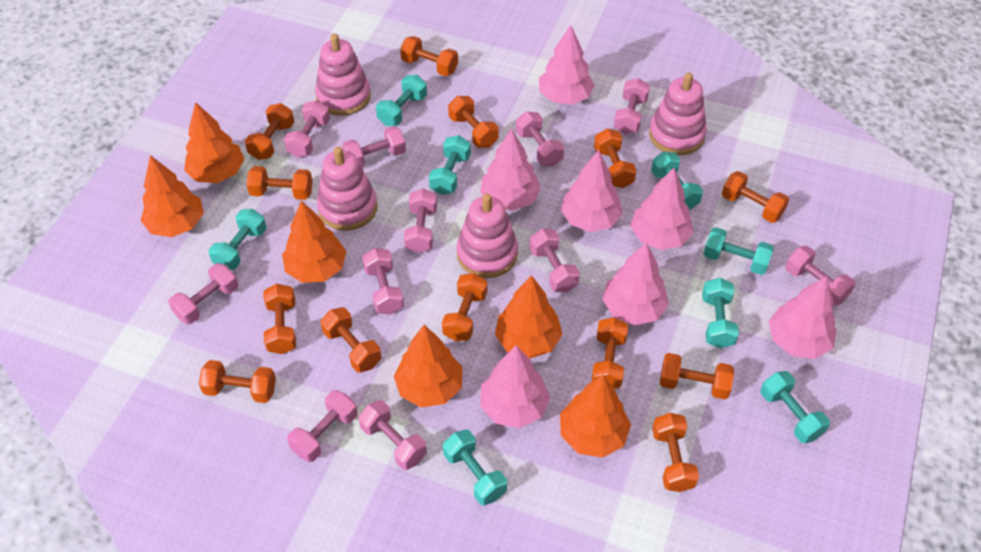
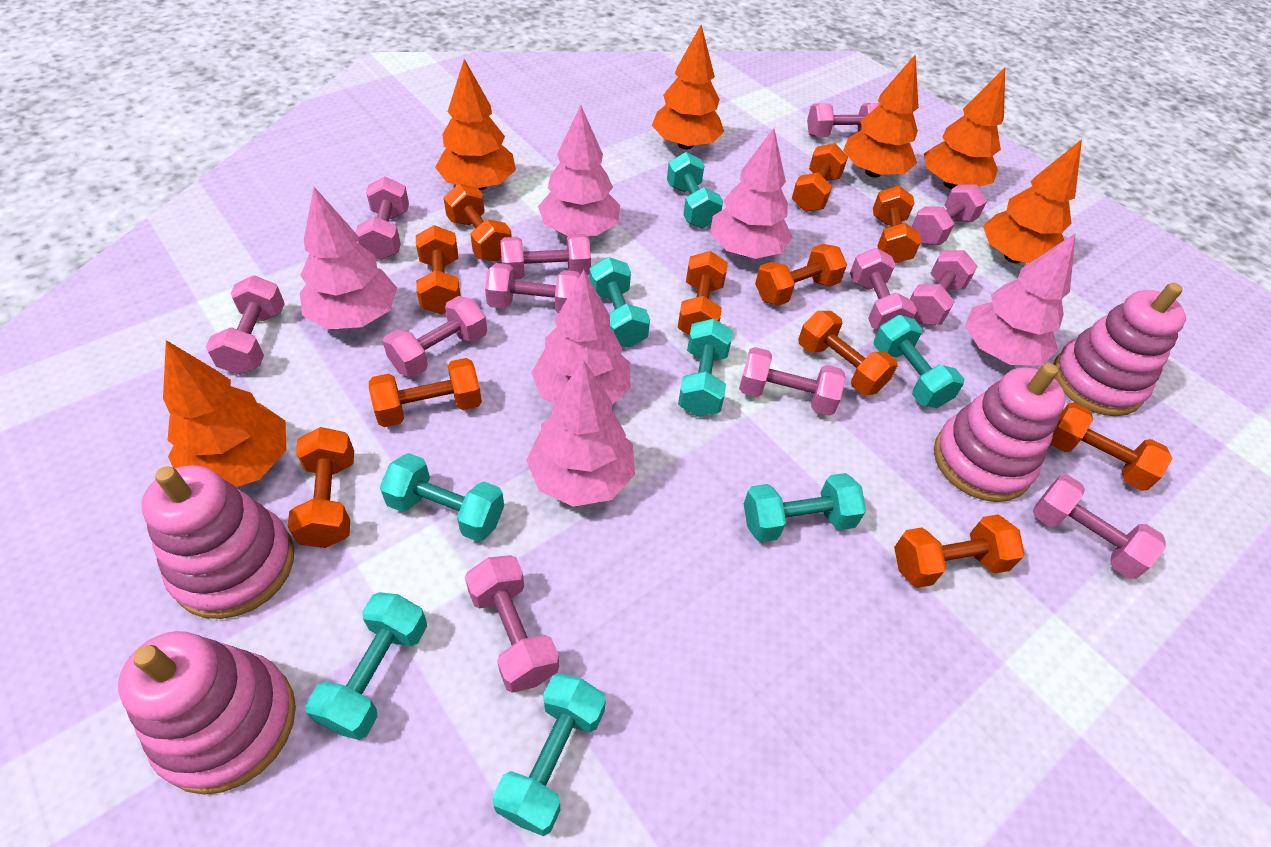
orange dumbbell: 13 -> 11
pink dumbbell: 11 -> 12
pink tree: 7 -> 6

